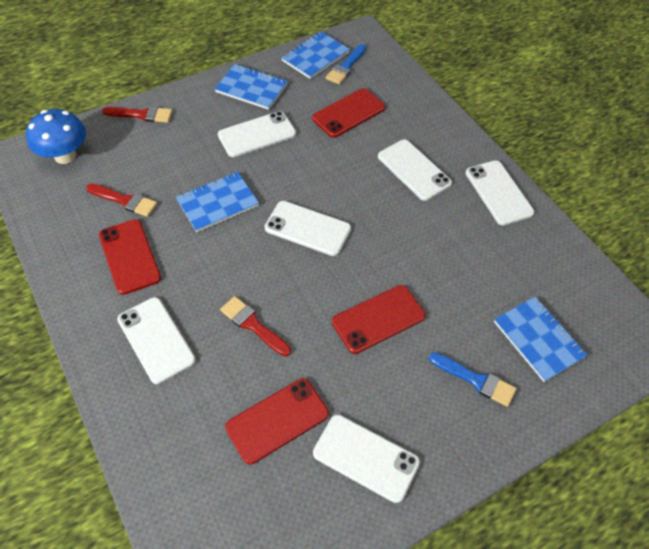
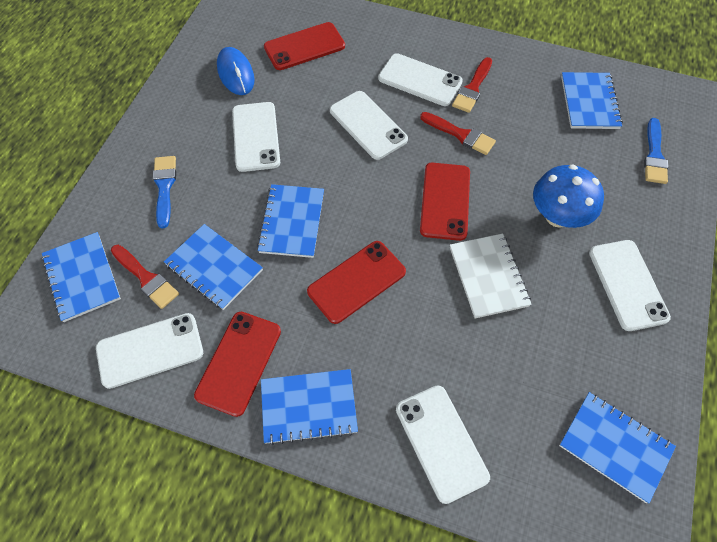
blue mouse: 0 -> 1
blue notebook: 4 -> 6
white notebook: 0 -> 1

